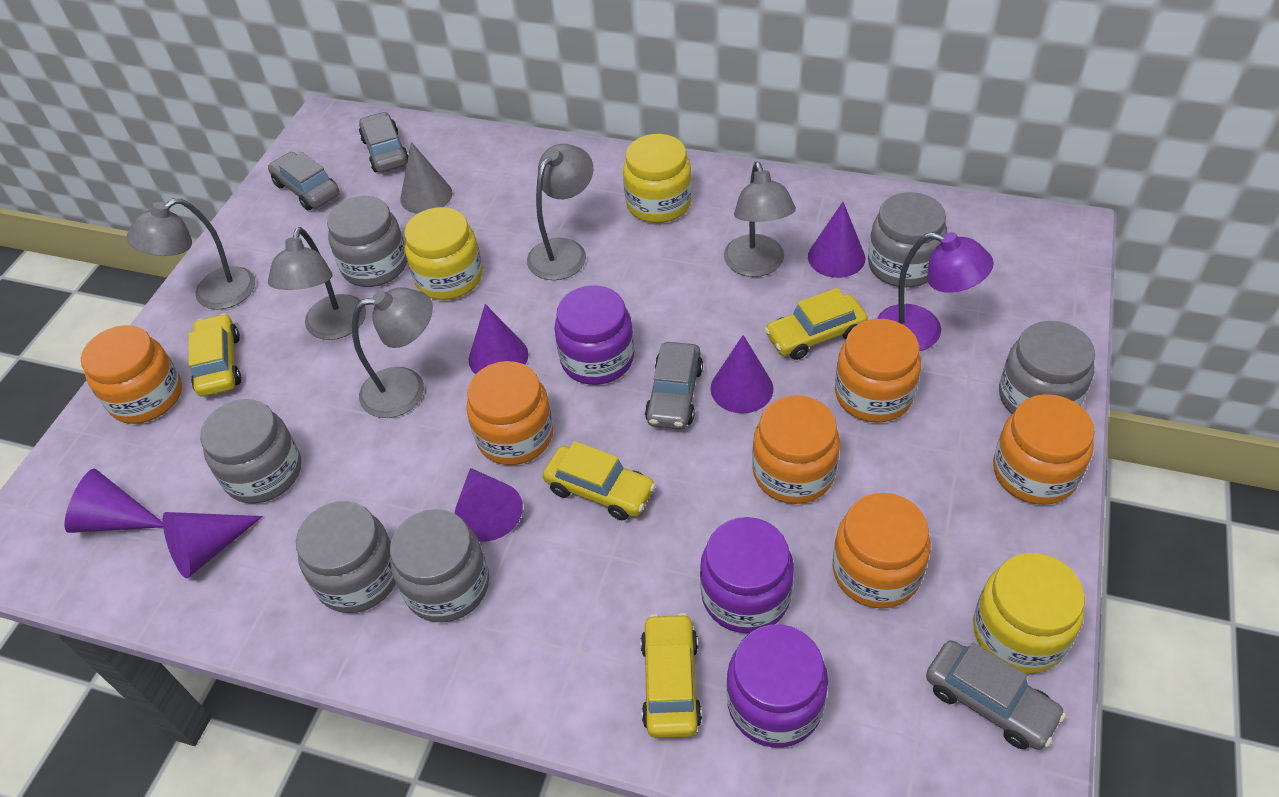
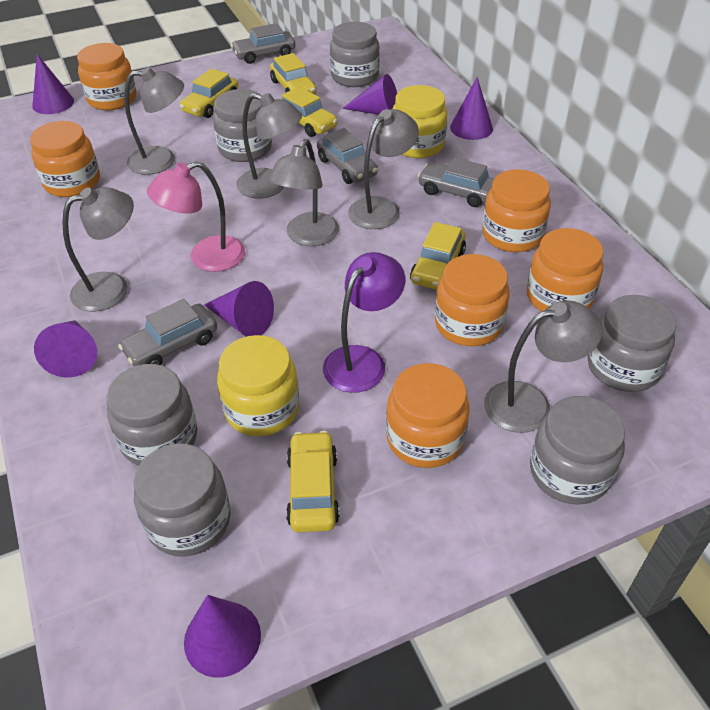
grey cone: 1 -> 0
grey lamp: 5 -> 6
pink lamp: 0 -> 1
purple jar: 3 -> 0
yellow car: 4 -> 5
yellow jar: 3 -> 2

